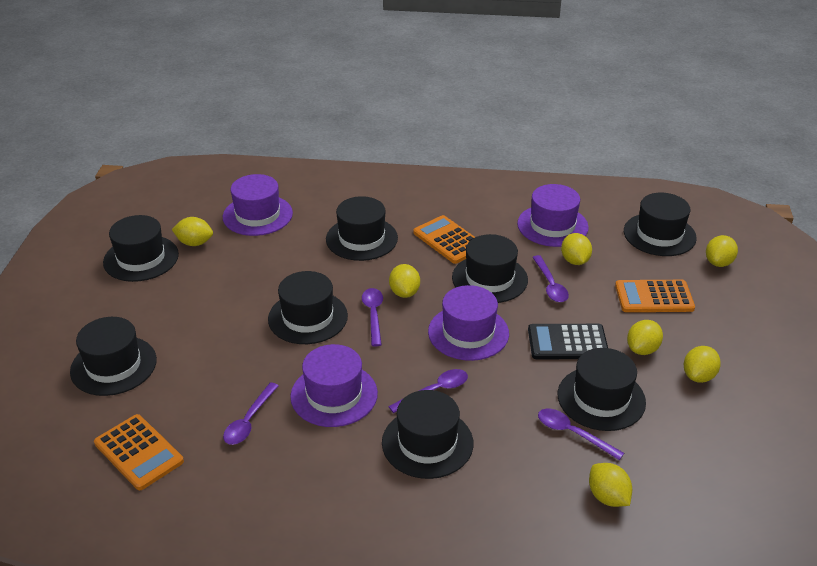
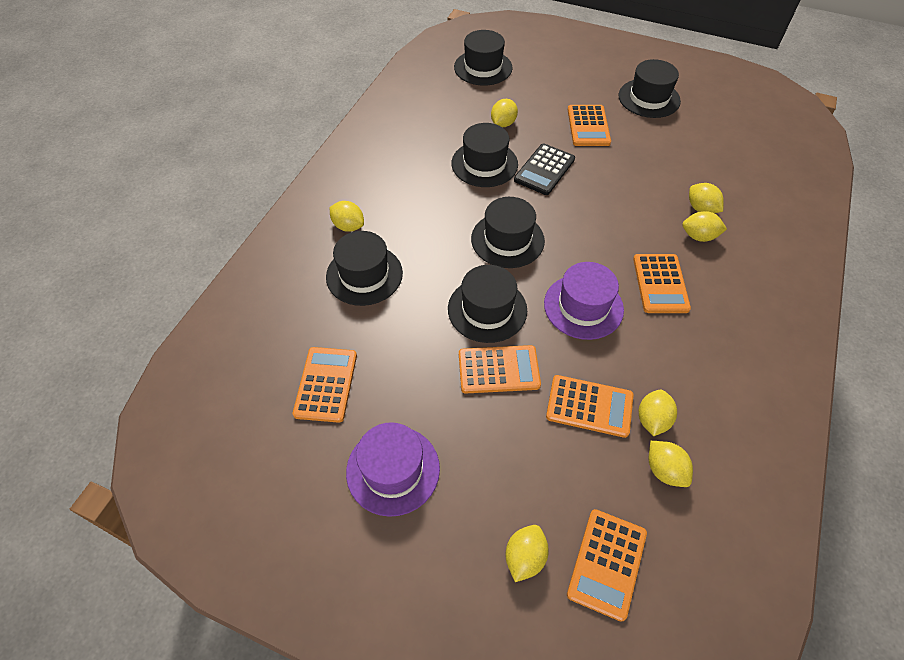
black hat: 8 -> 6
orange calculator: 3 -> 6
purple hat: 4 -> 2
purple spoon: 5 -> 0

